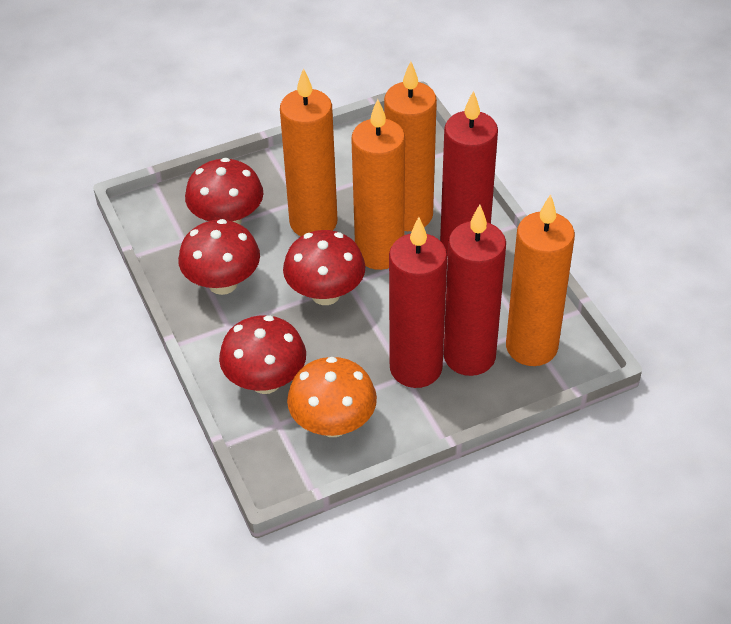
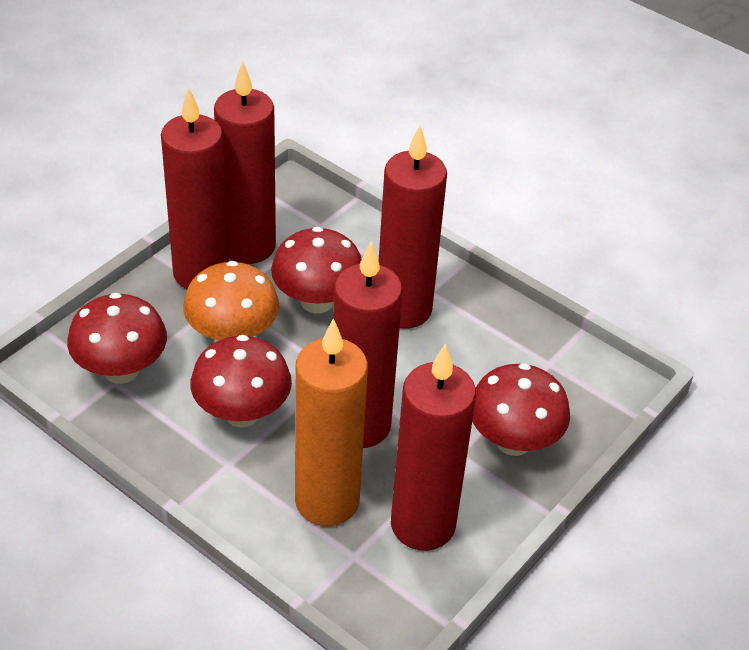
orange candle: 4 -> 1
red candle: 3 -> 5

